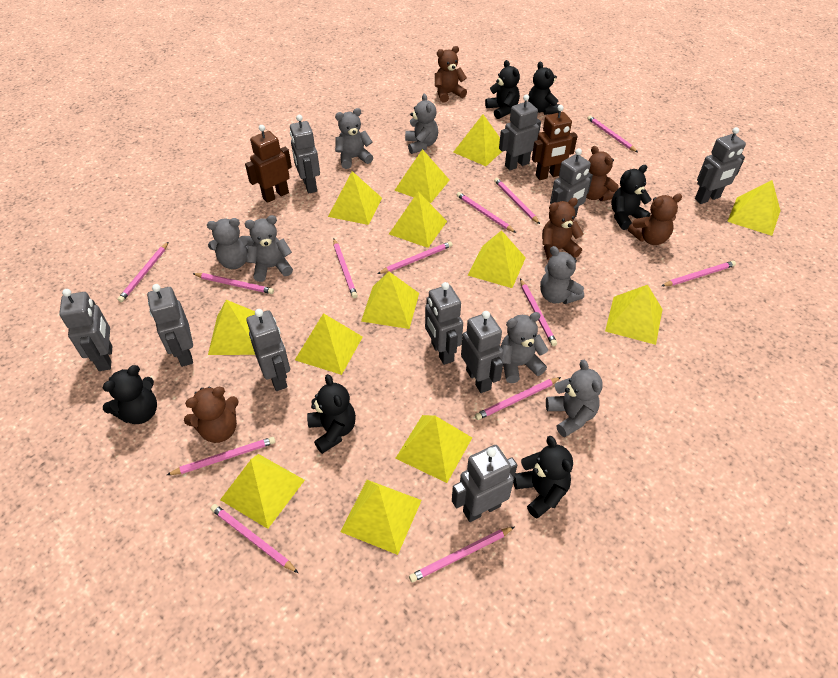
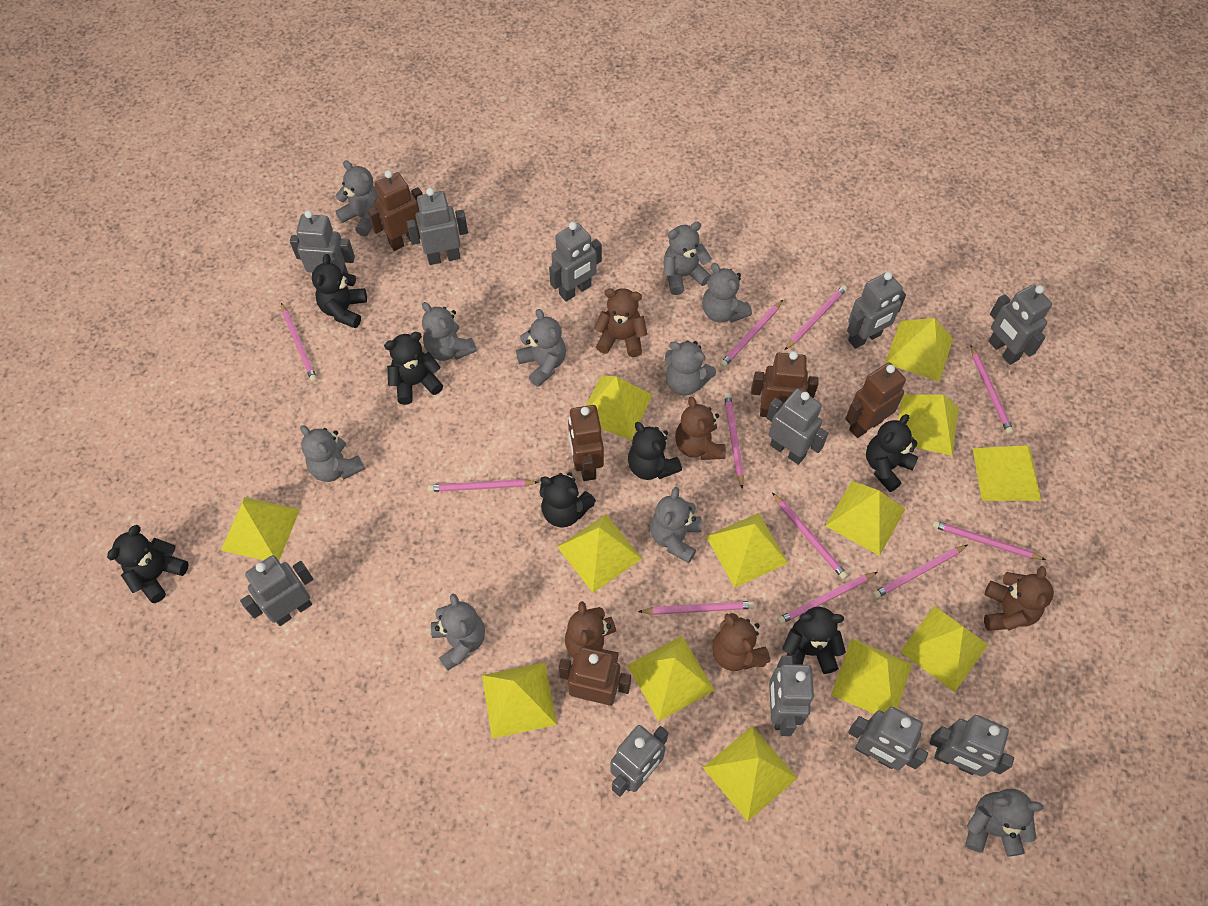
black teddy bear: 6 -> 7
brown robot: 2 -> 5
grey robot: 10 -> 11
grey teddy bear: 7 -> 10
pink pencil: 13 -> 11

